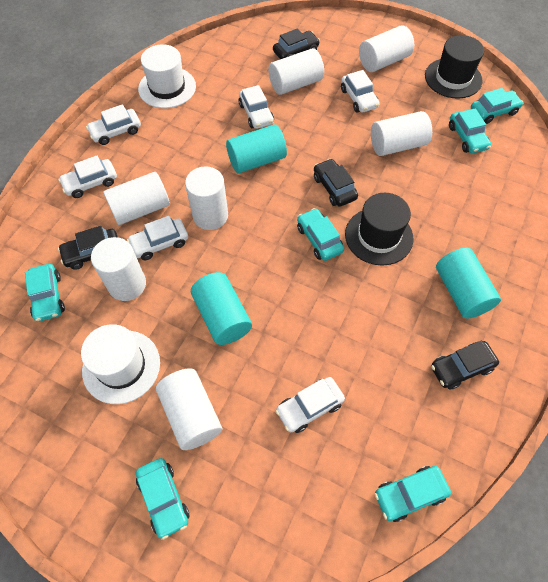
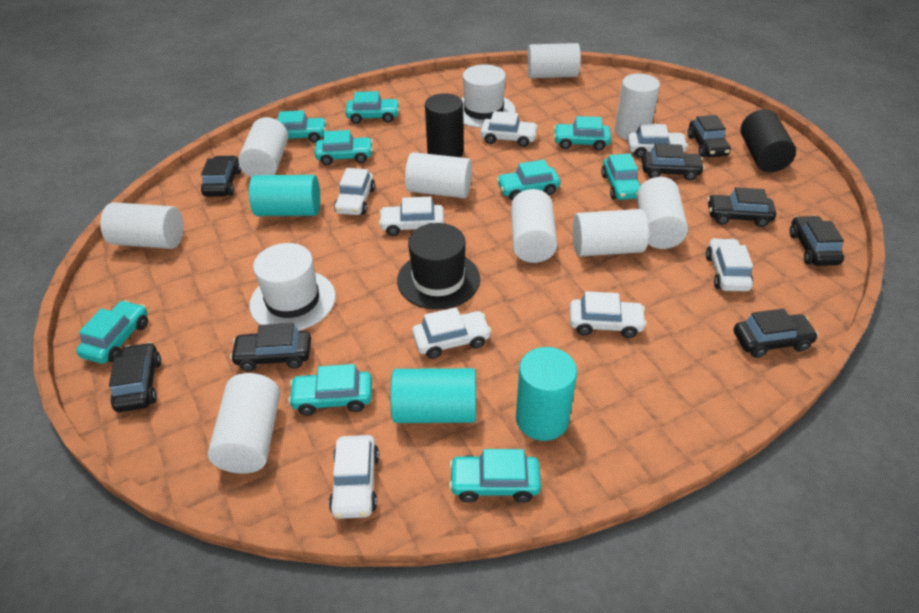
black car: 4 -> 8
black cylinder: 0 -> 2
black hat: 2 -> 1
turquoise car: 6 -> 9
white car: 6 -> 8
white cylinder: 7 -> 9

